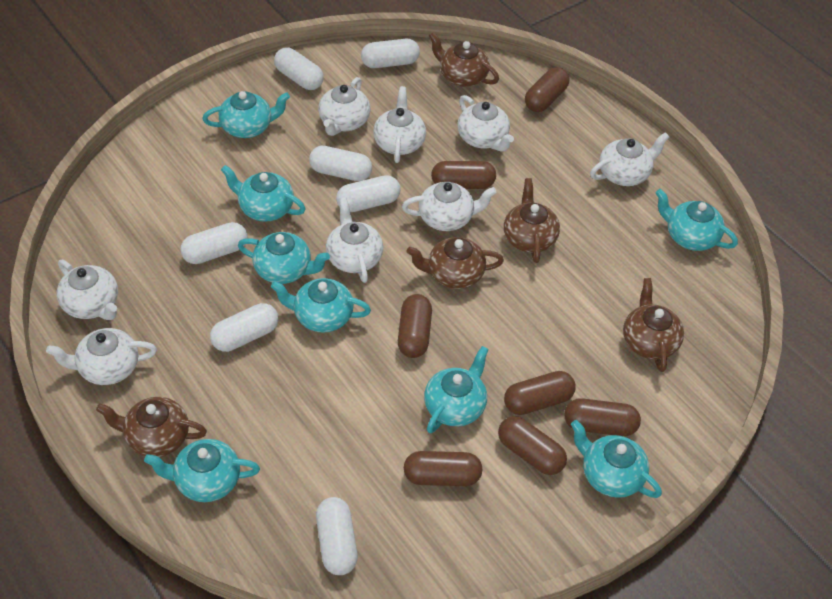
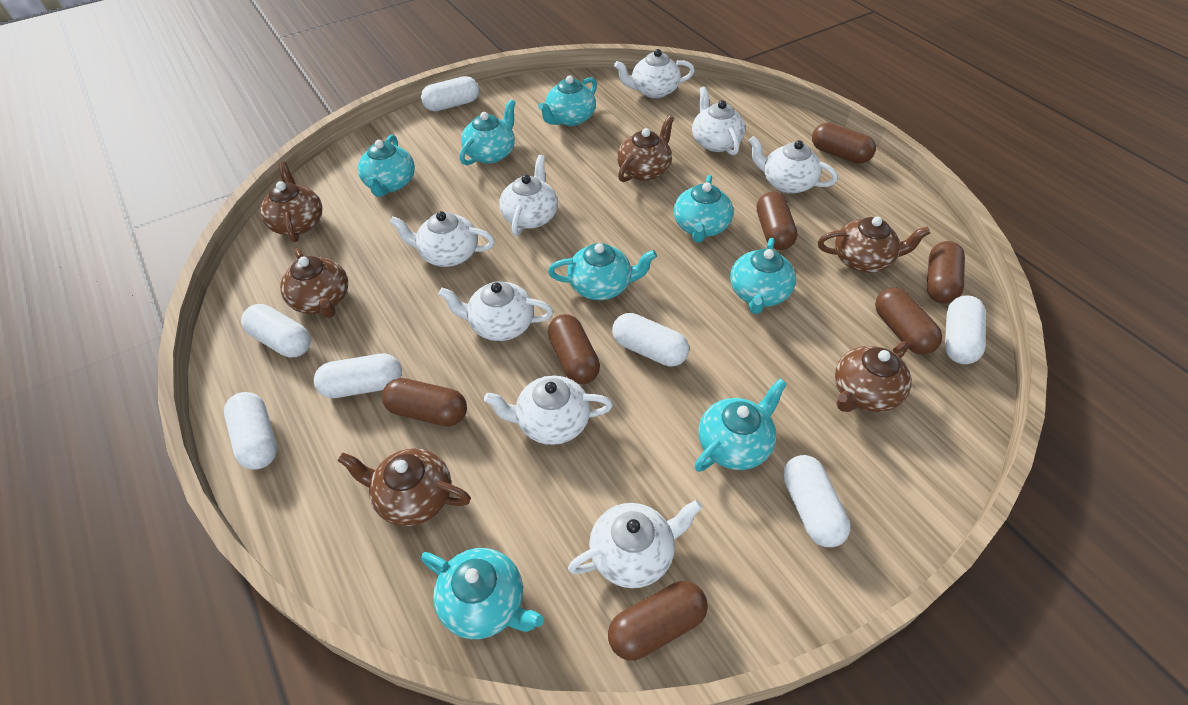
brown teapot: 5 -> 6

